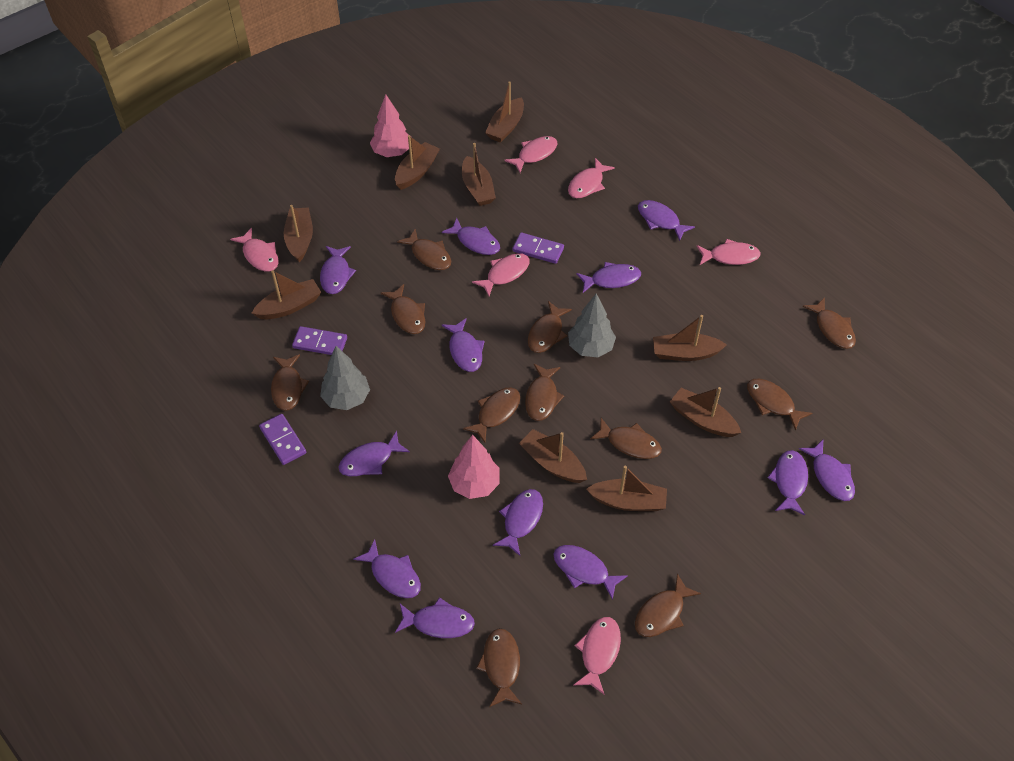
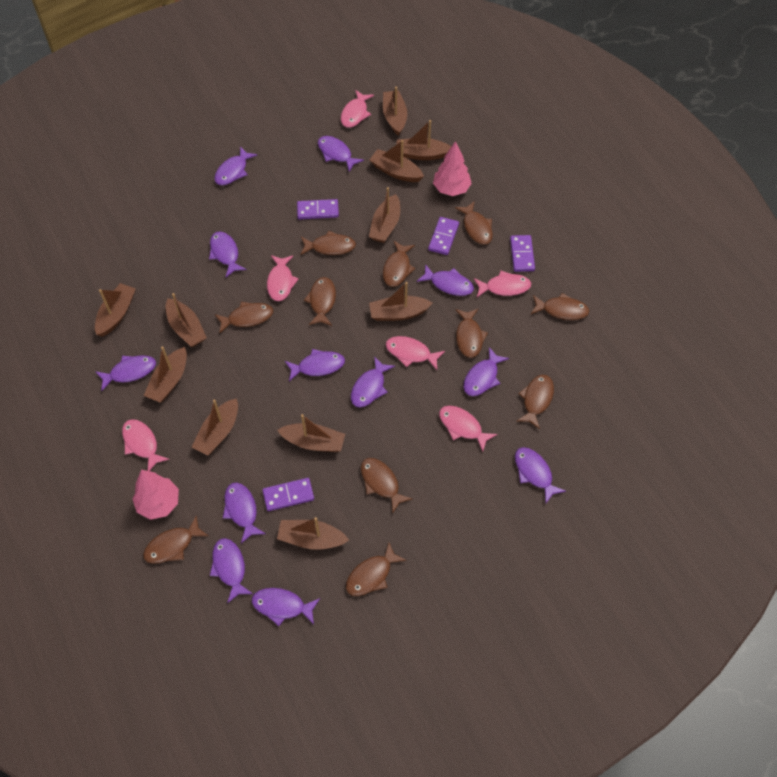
brown boat: 9 -> 11
grey tree: 2 -> 0
purple domino: 3 -> 4

